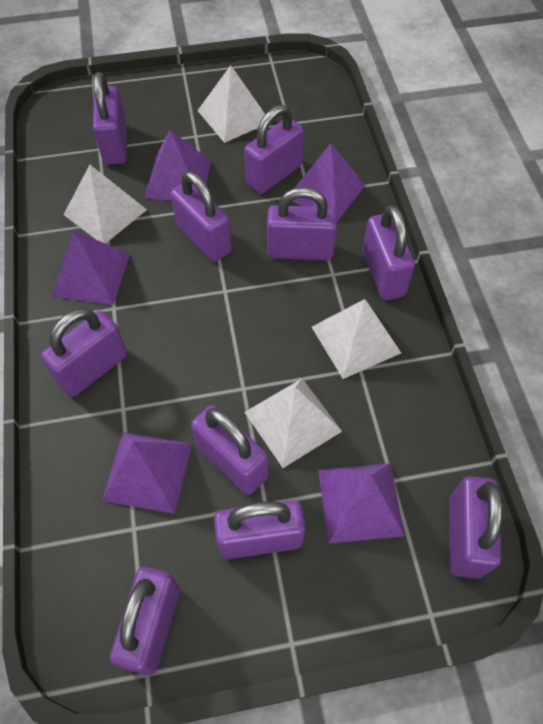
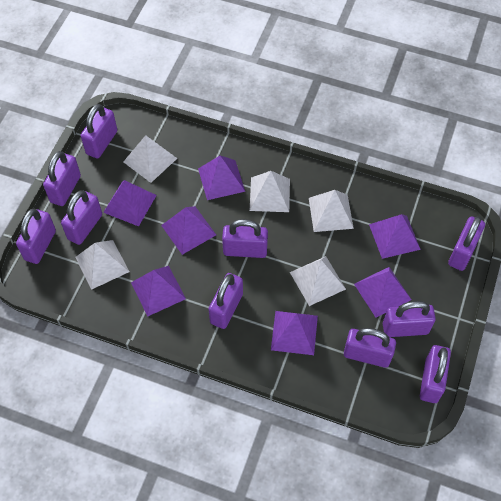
purple pyramid: 5 -> 7
white pyramid: 4 -> 5

